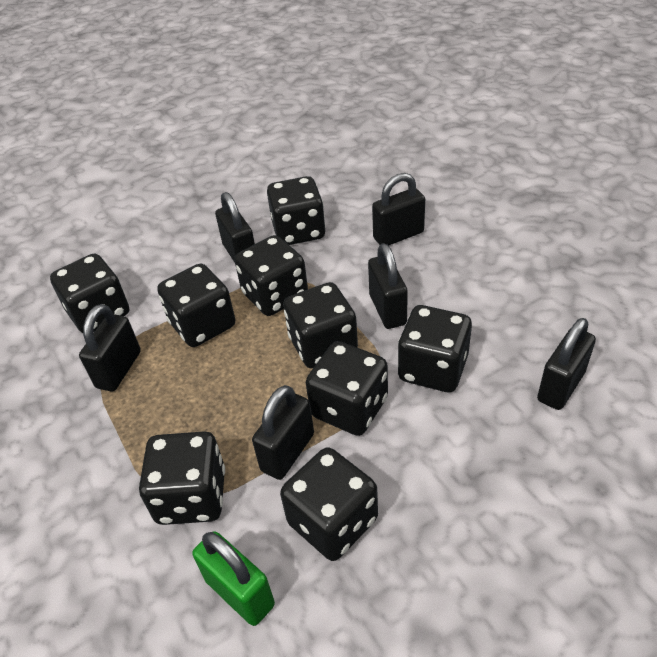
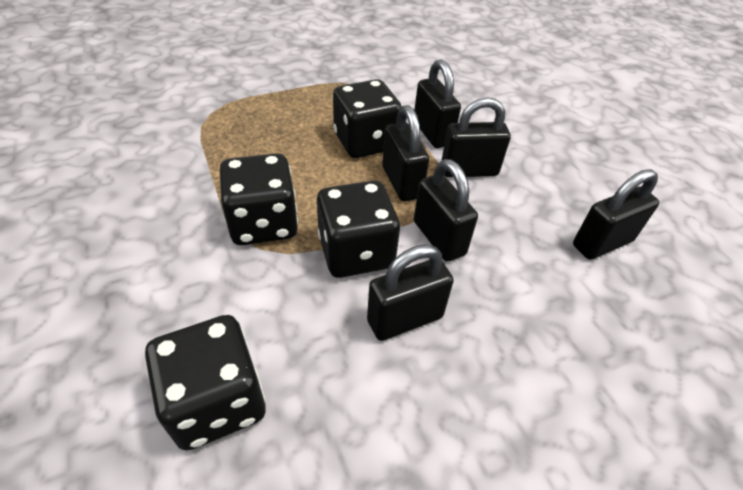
black dice: 9 -> 4
green padlock: 1 -> 0

